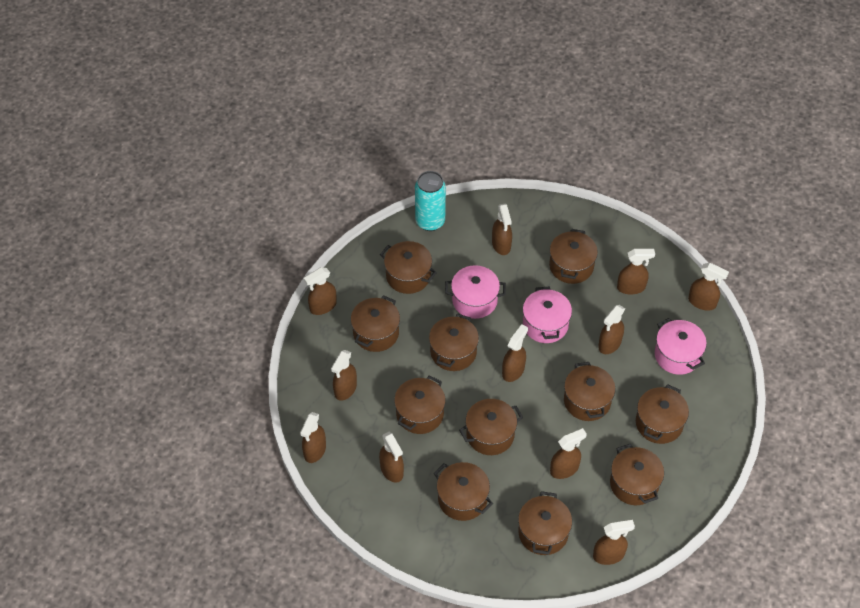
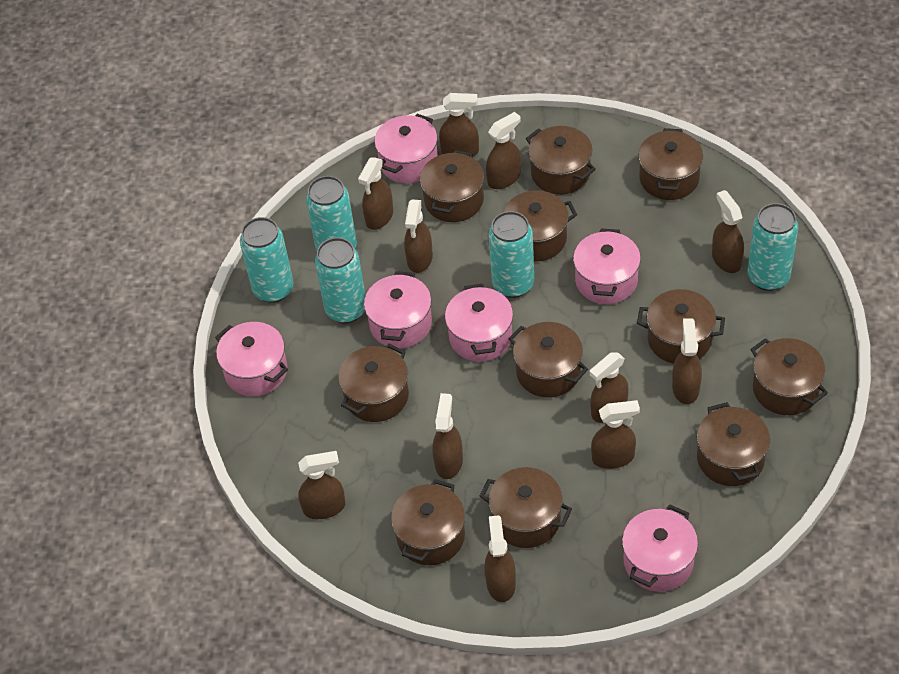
pink pot: 3 -> 6
turquoise can: 1 -> 5

